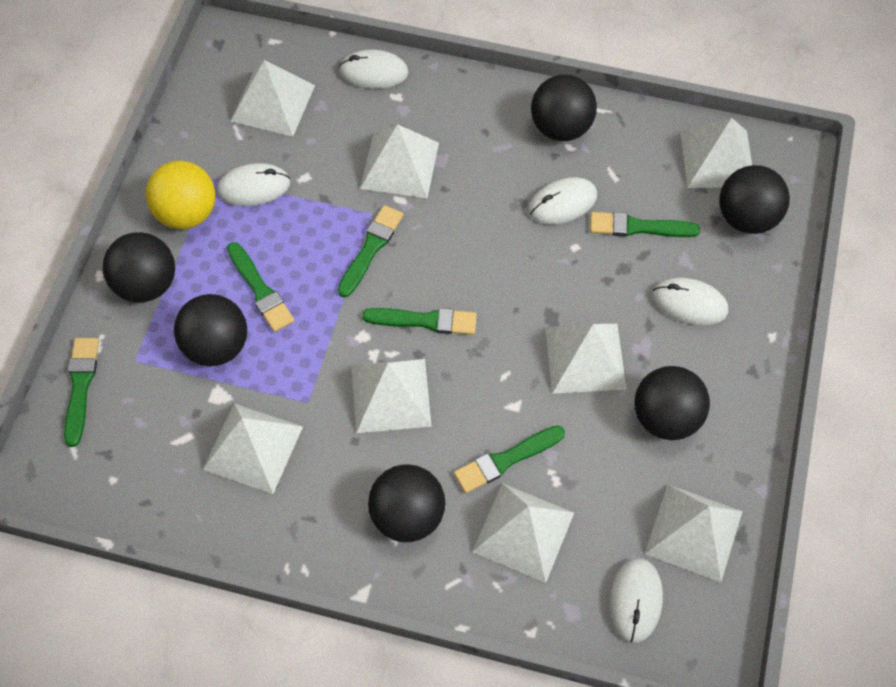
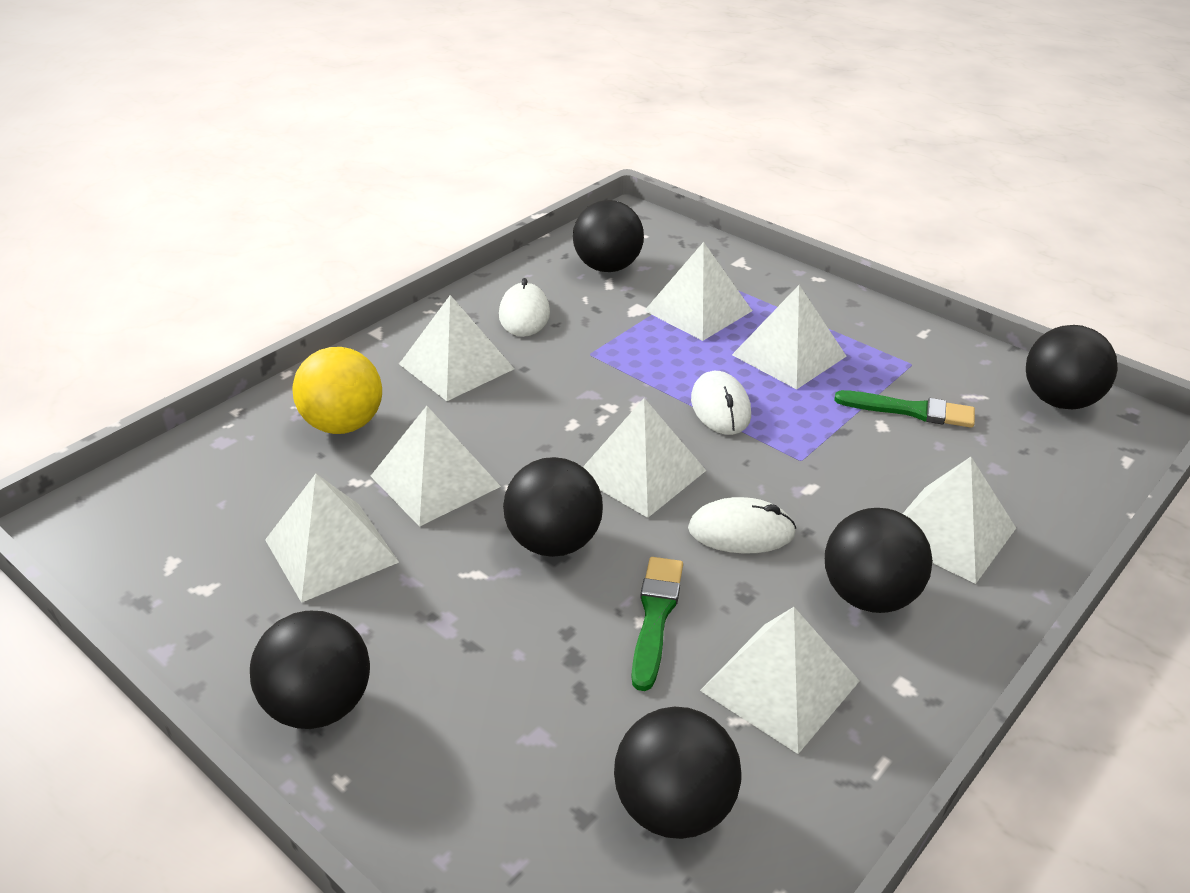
green brush: 6 -> 2
white mouse: 5 -> 3

